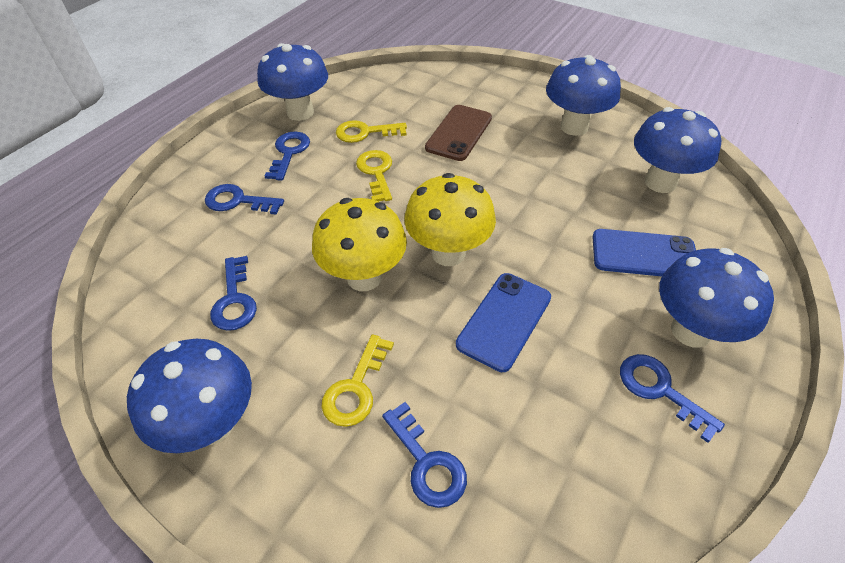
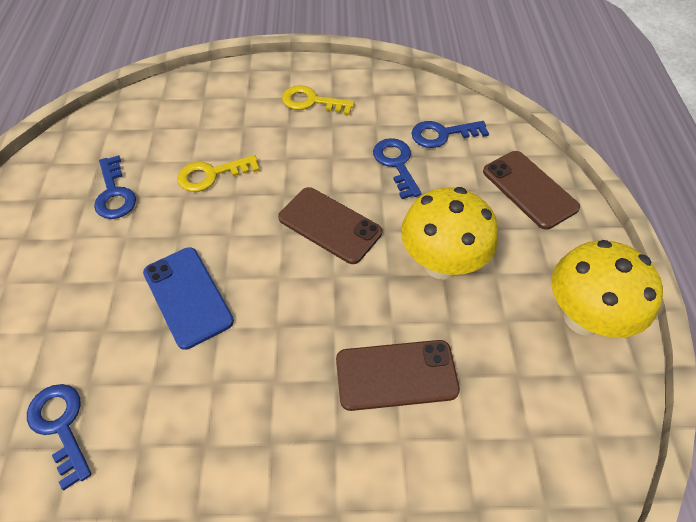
blue key: 5 -> 4
blue mushroom: 5 -> 0
blue phone: 2 -> 1
brown phone: 1 -> 3
yellow key: 3 -> 2

